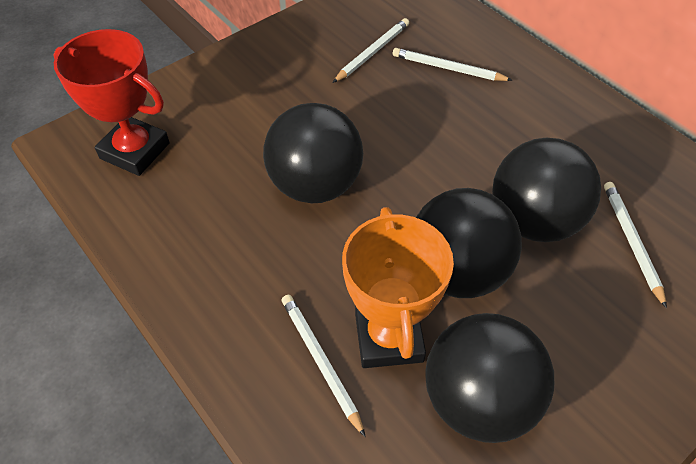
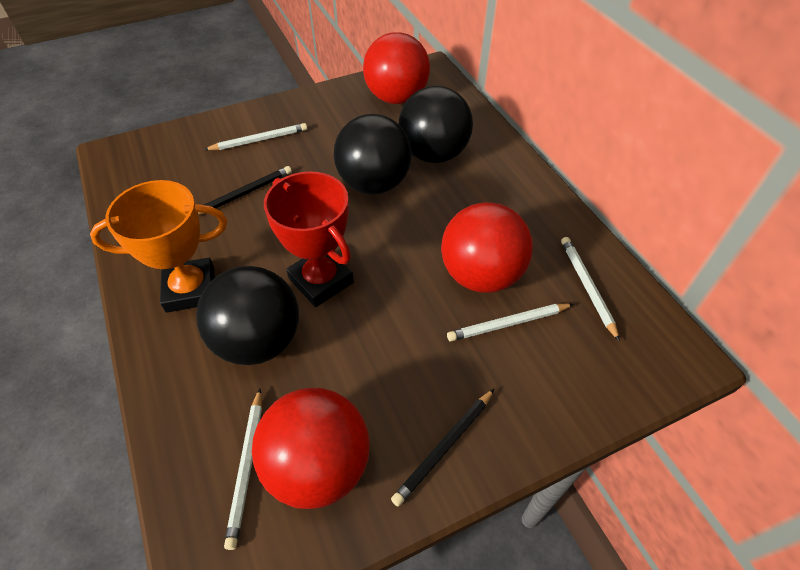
black ball: 4 -> 3
black pencil: 0 -> 2
red ball: 0 -> 3

